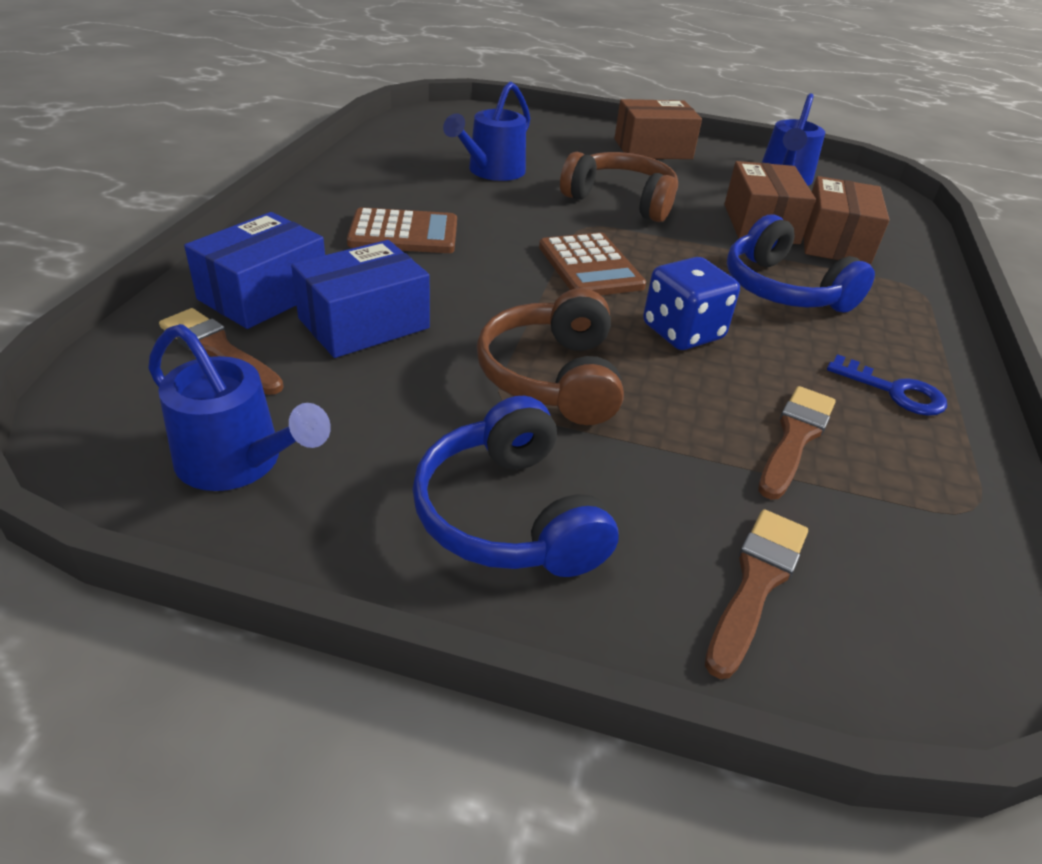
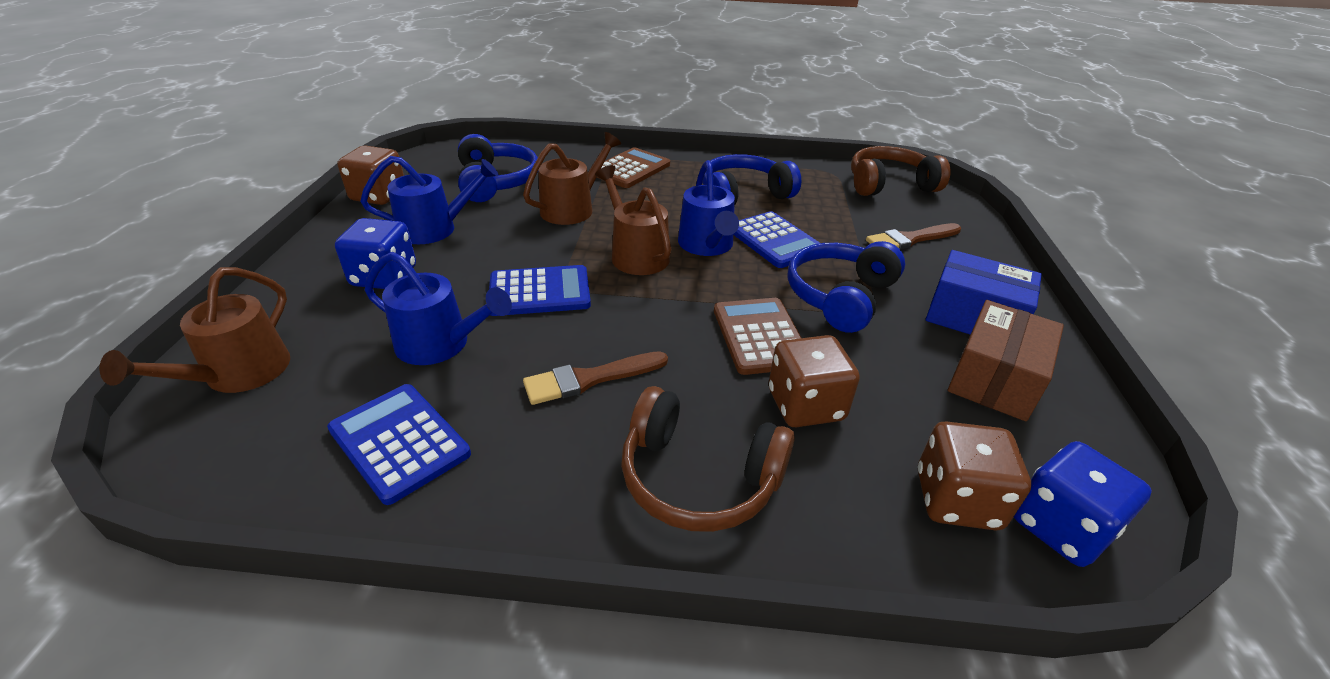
blue box: 2 -> 1
blue calculator: 0 -> 3
blue dice: 1 -> 2
blue headphones: 2 -> 3
blue key: 1 -> 0
brown box: 3 -> 1
brown brush: 3 -> 2
brown dice: 0 -> 3
brown watering can: 0 -> 3

